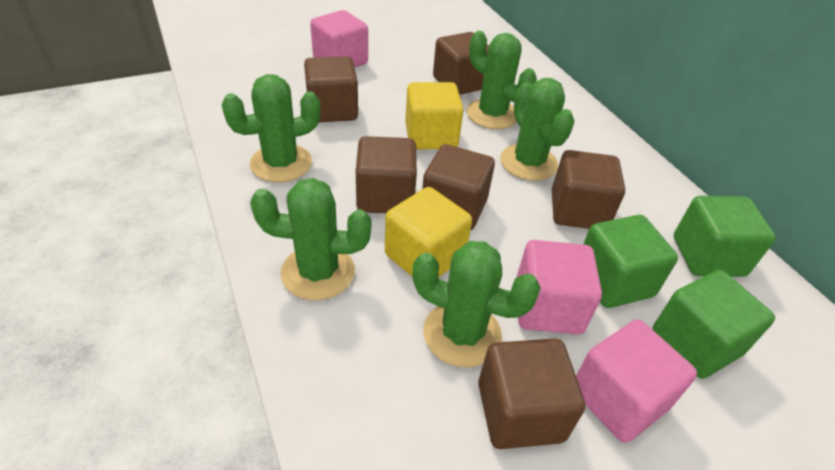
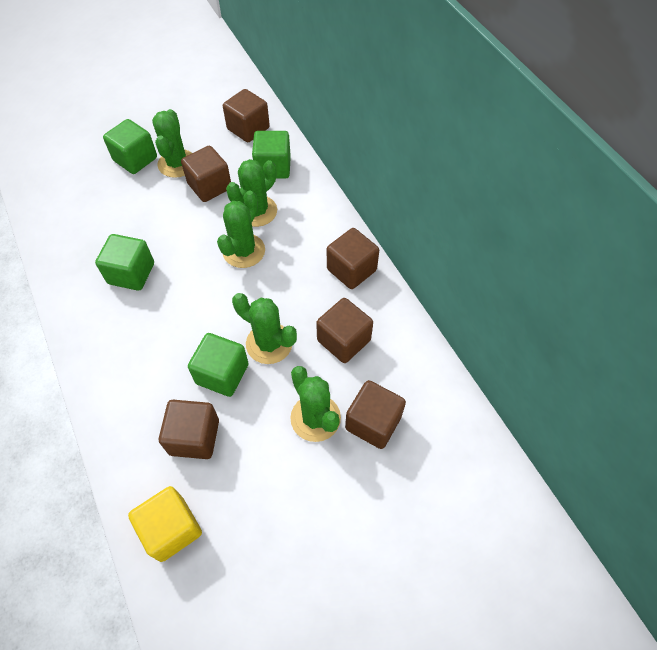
green cube: 3 -> 4
pink cube: 3 -> 0
yellow cube: 2 -> 1

